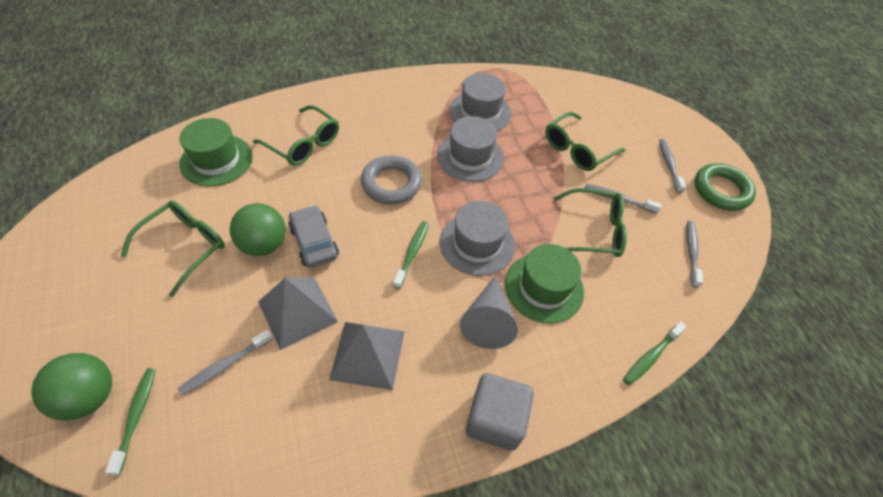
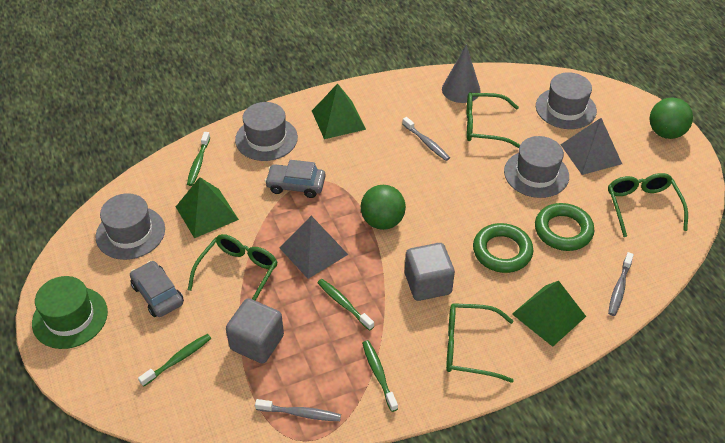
green hat: 2 -> 1
green pyramid: 0 -> 3
green ring: 1 -> 2
green toothbrush: 3 -> 4
grey car: 1 -> 2
grey cube: 1 -> 2
grey hat: 3 -> 4
grey ring: 1 -> 0
grey toothbrush: 4 -> 3

